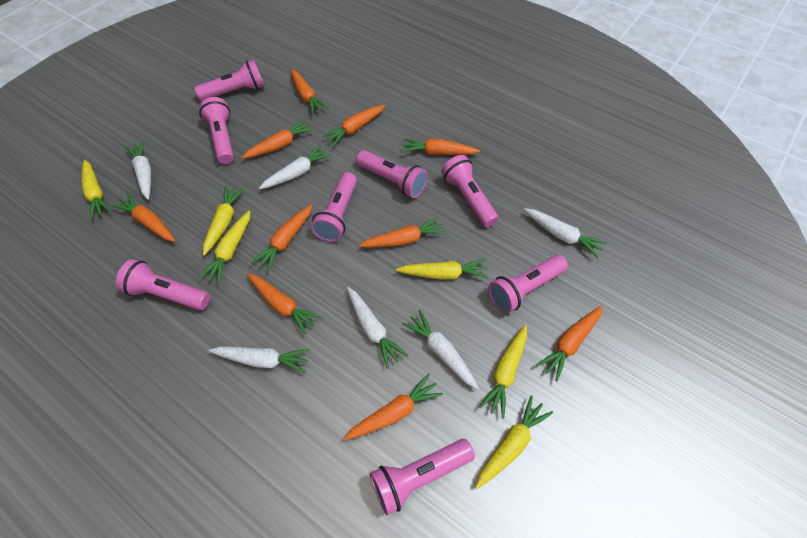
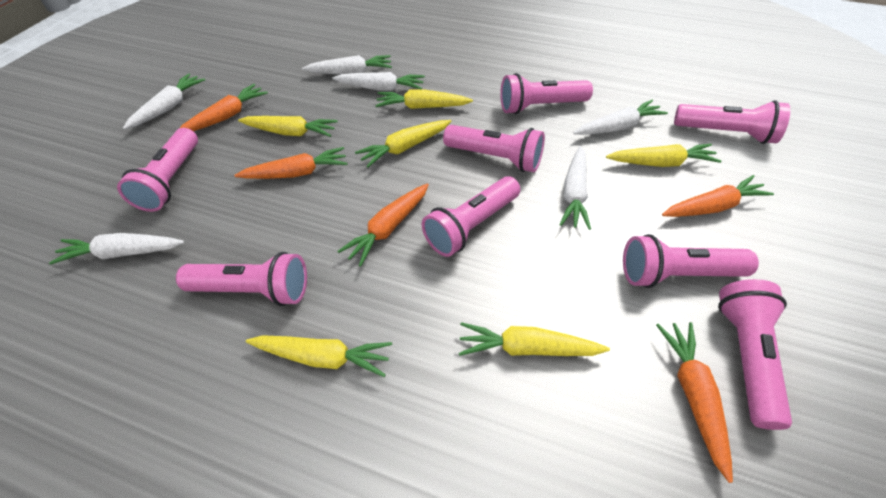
orange carrot: 10 -> 5

